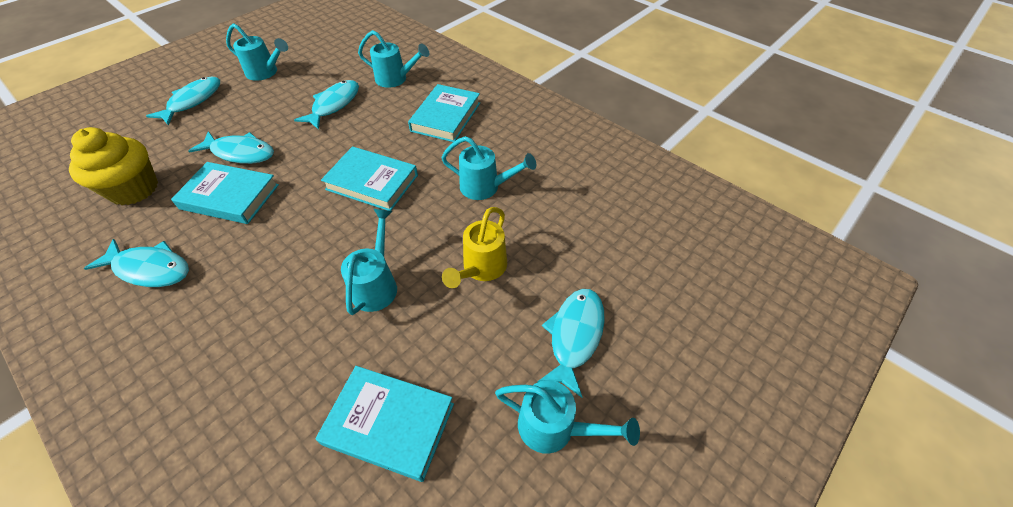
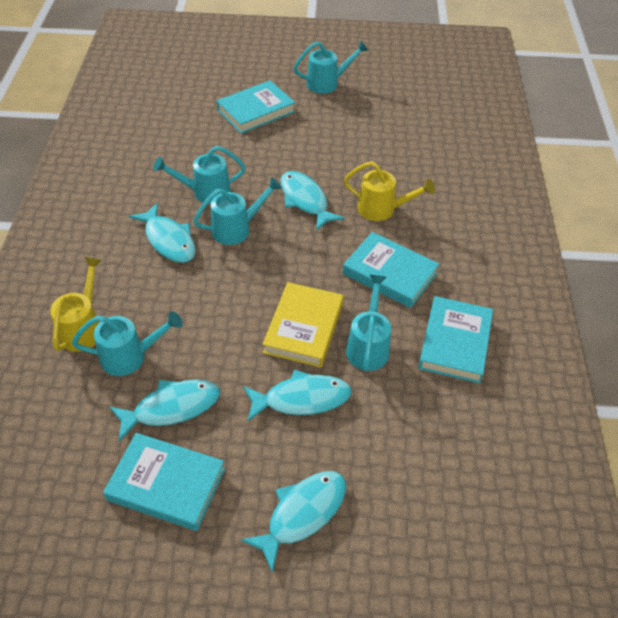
yellow book: 0 -> 1
yellow cupcake: 1 -> 0
yellow watering can: 1 -> 2

